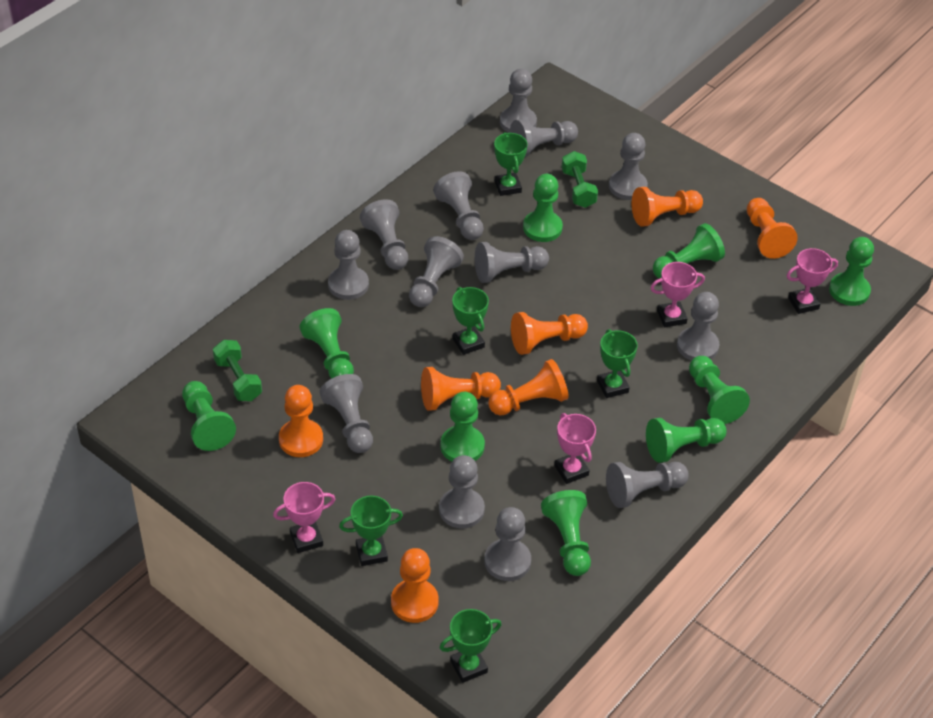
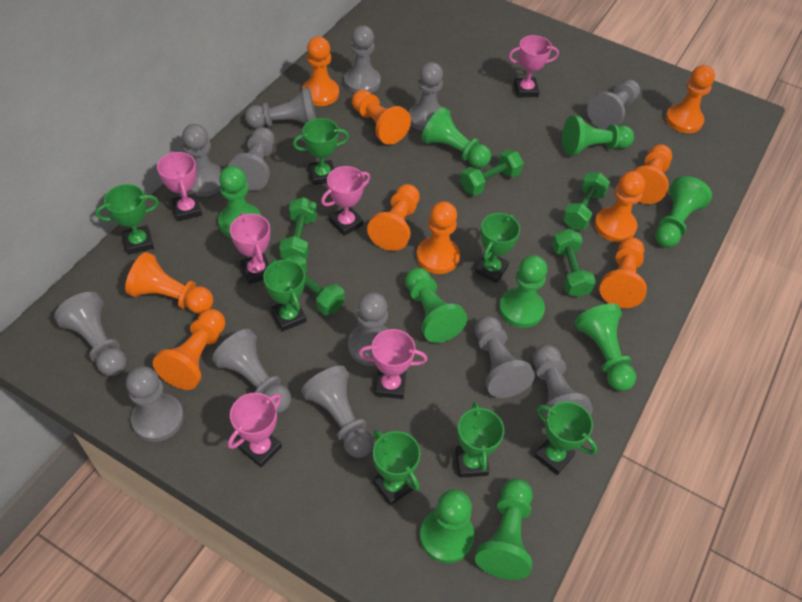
green dumbbell: 2 -> 5
green trophy: 5 -> 7
orange pawn: 7 -> 10
pink trophy: 4 -> 6

